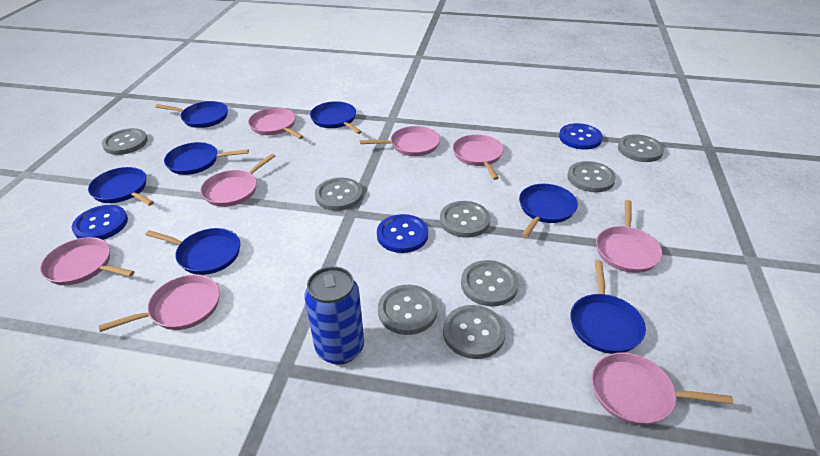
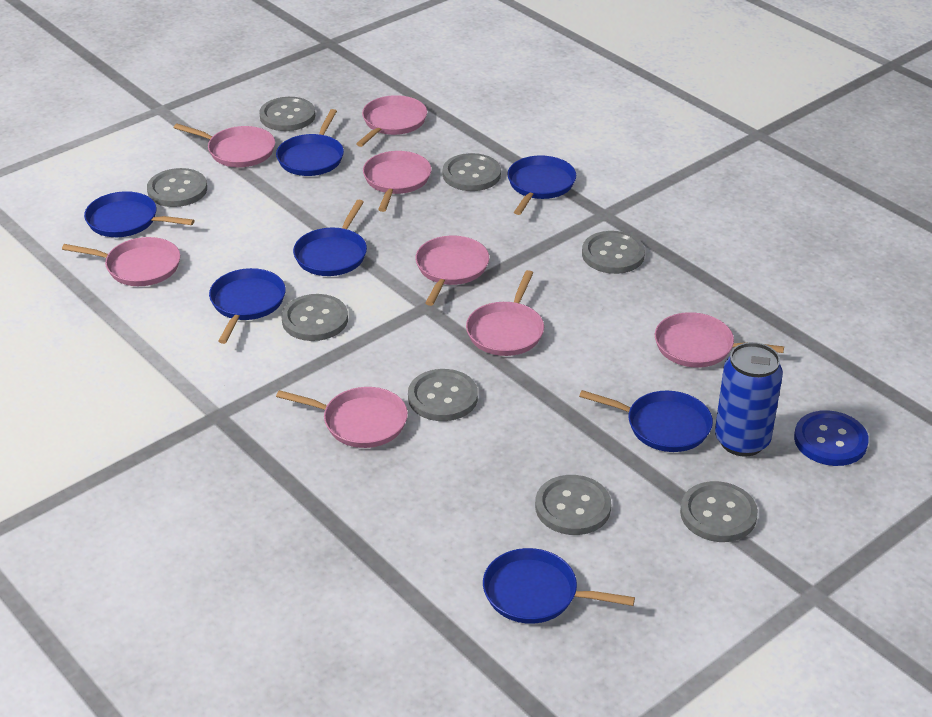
blue button: 3 -> 1

